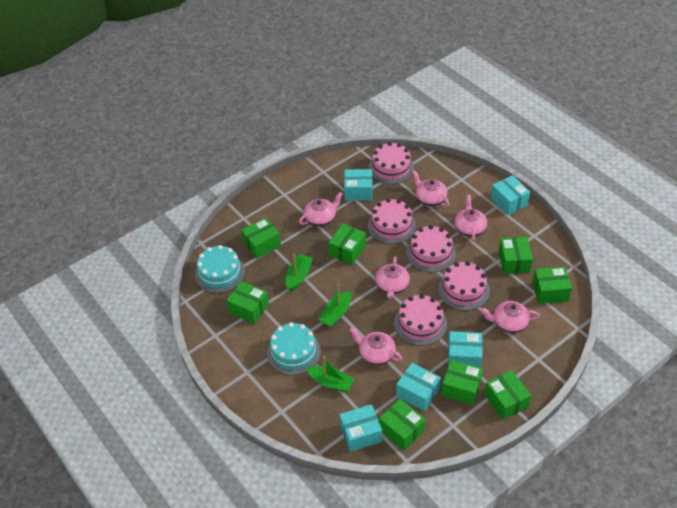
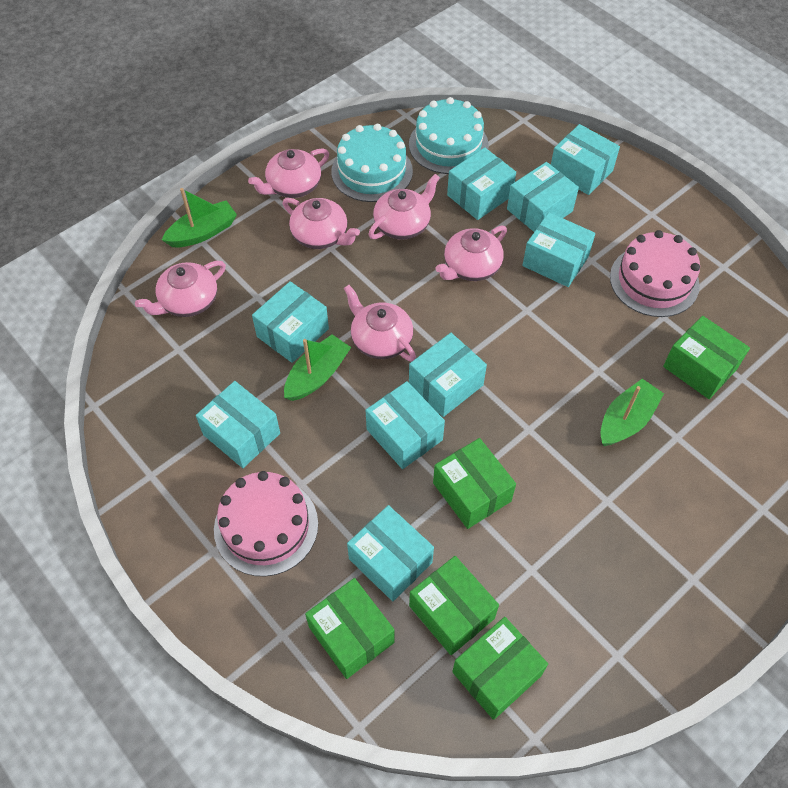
green box: 8 -> 5
pink cake: 5 -> 2
turquoise box: 5 -> 9

